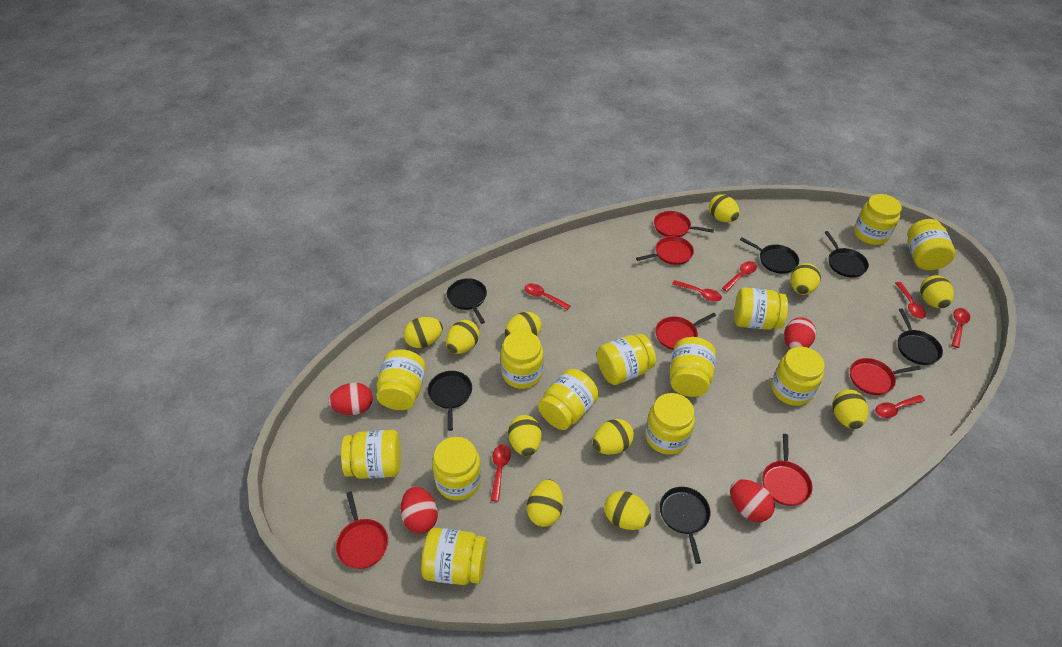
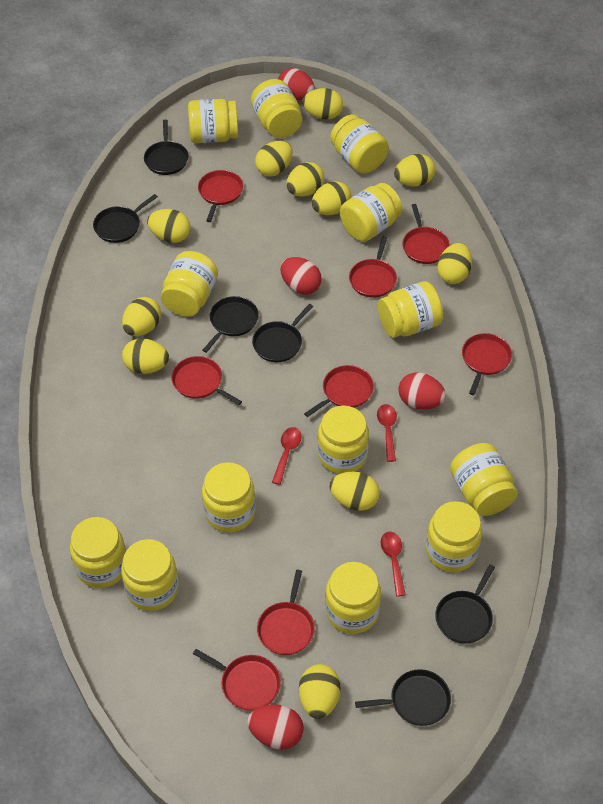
red pan: 6 -> 8
red spoon: 7 -> 3

